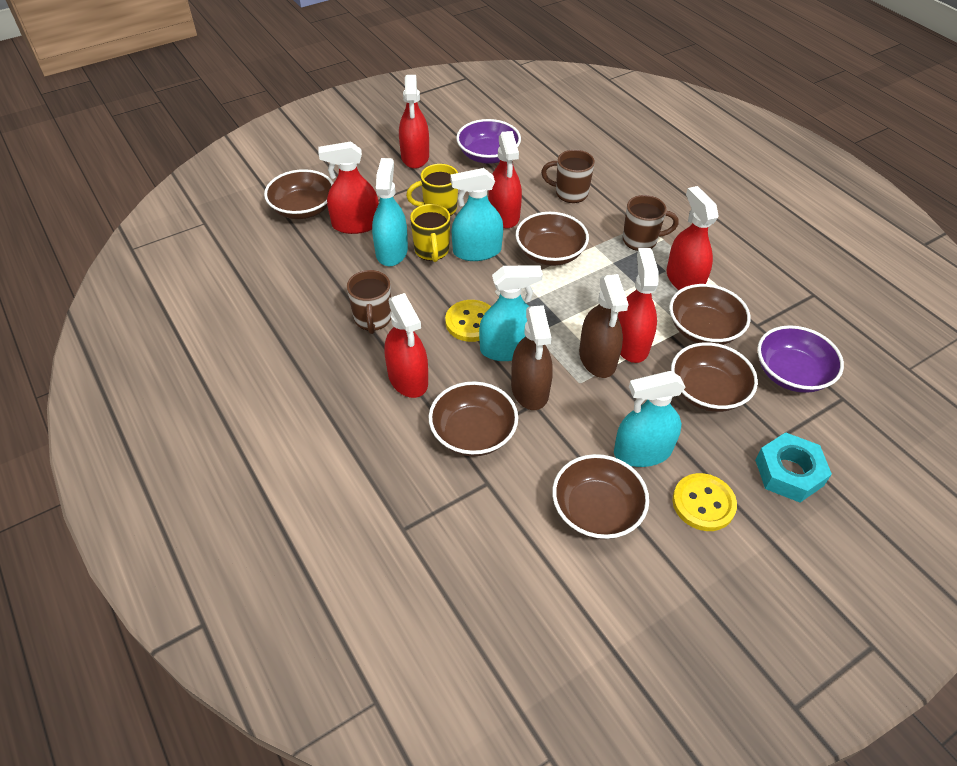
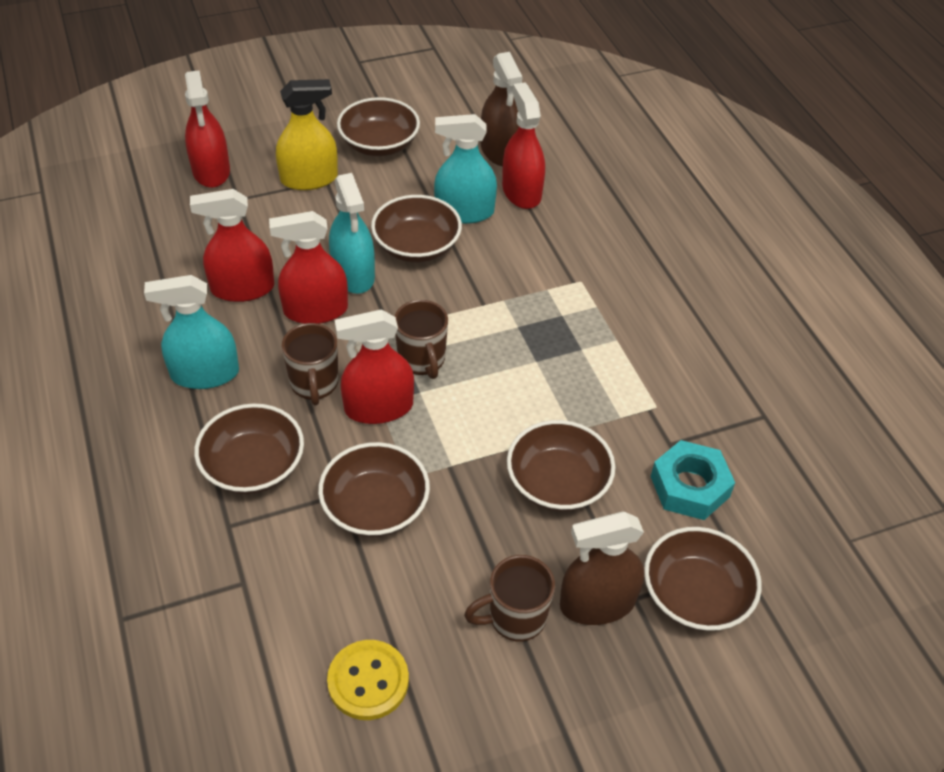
purple bowl: 2 -> 0
red spray bottle: 6 -> 5
turquoise spray bottle: 4 -> 3
yellow button: 2 -> 1
yellow mug: 2 -> 0
yellow spray bottle: 0 -> 1

